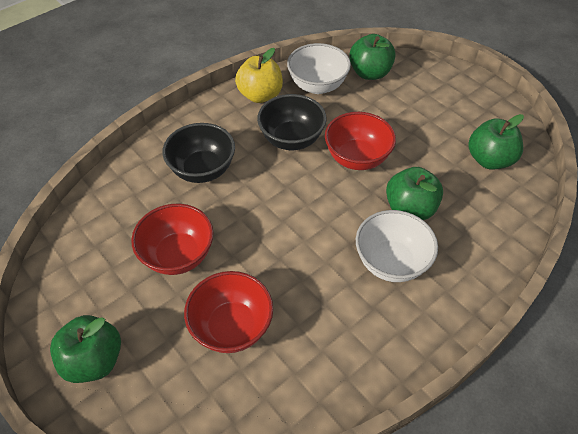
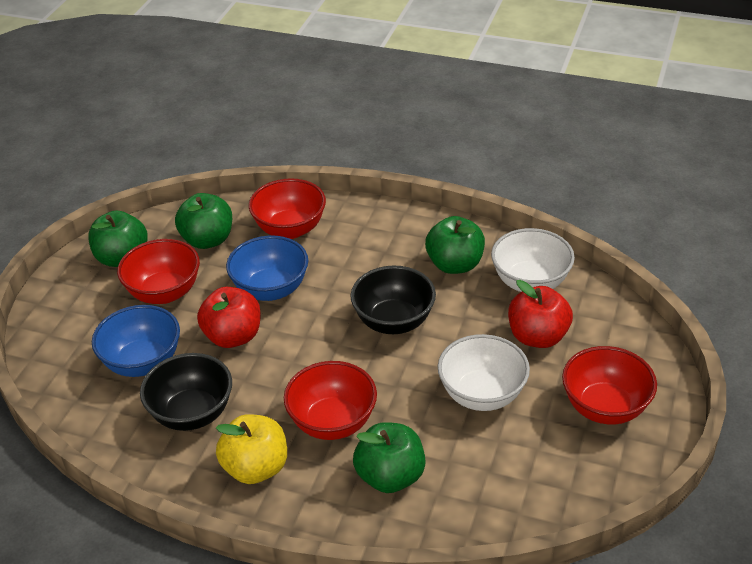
blue bowl: 0 -> 2
red apple: 0 -> 2
red bowl: 3 -> 4

